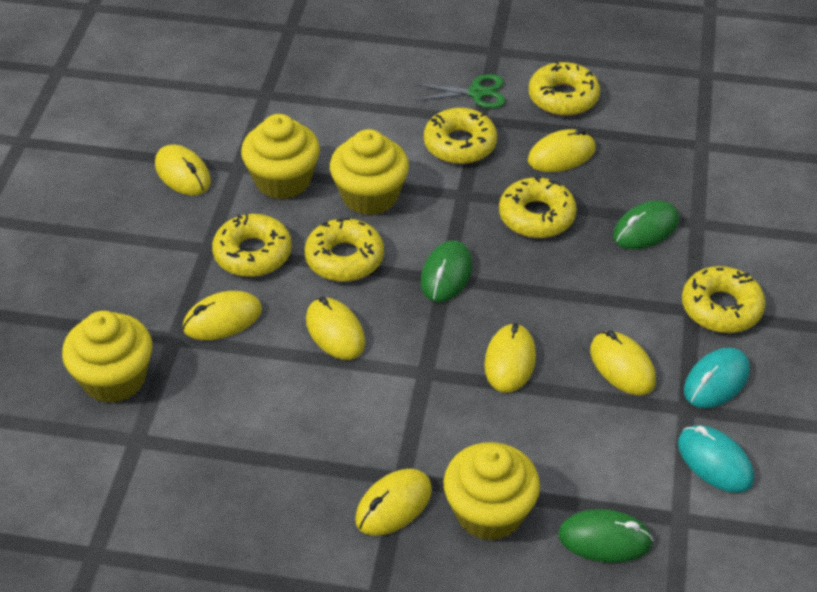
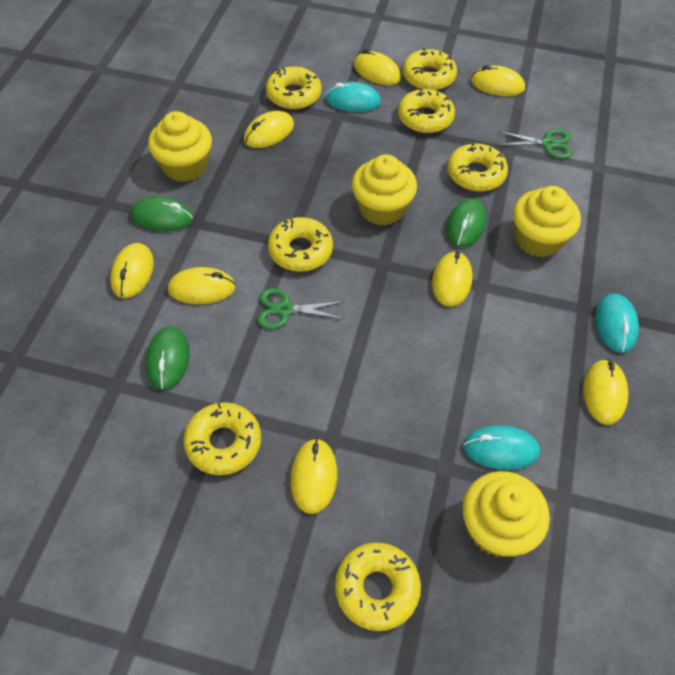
green scissors: 1 -> 2
turquoise mouse: 2 -> 3
yellow donut: 6 -> 7
yellow mouse: 7 -> 8

